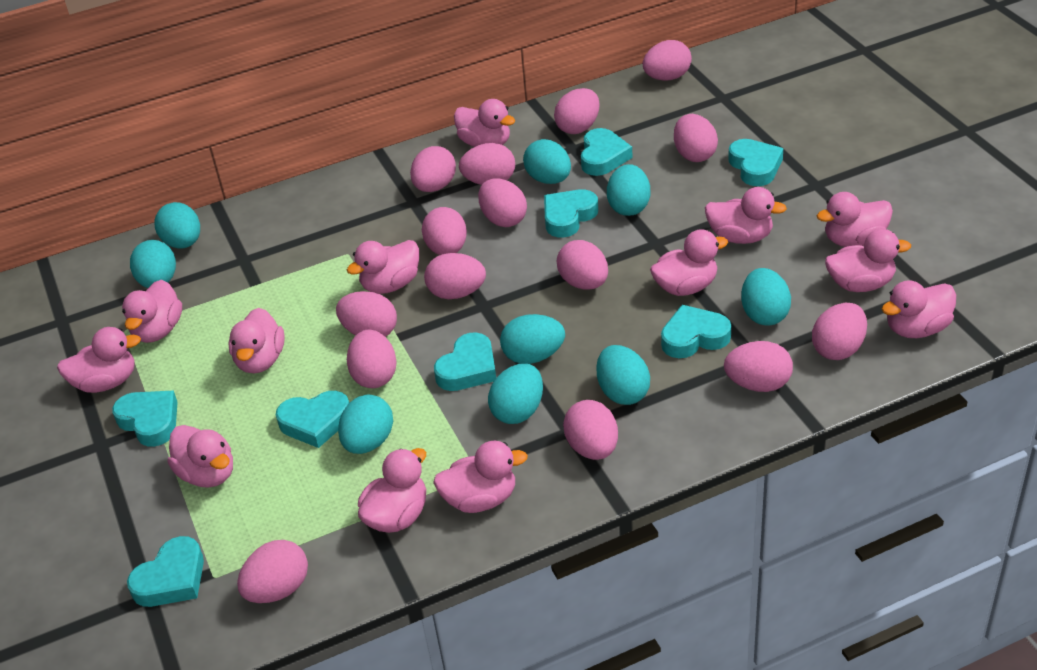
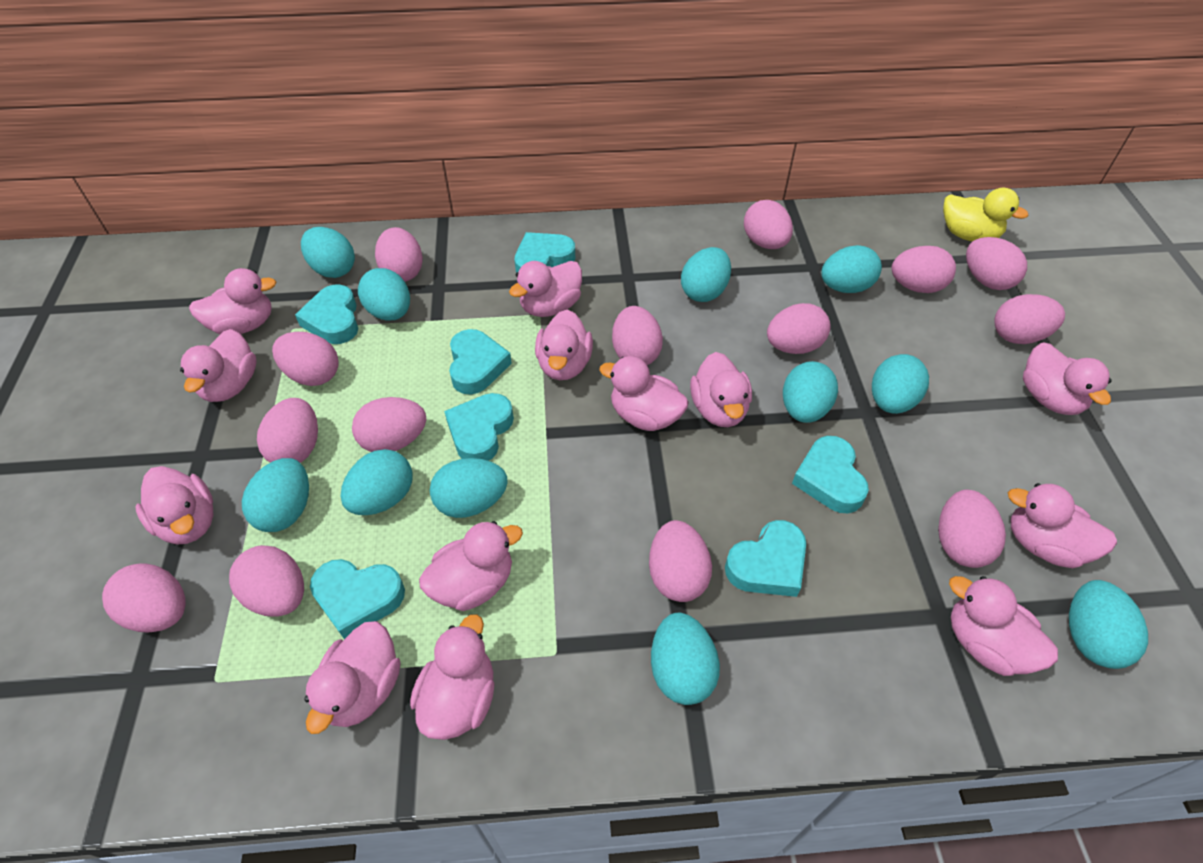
pink egg: 15 -> 14
turquoise egg: 9 -> 11
turquoise heart: 8 -> 7
yellow duck: 0 -> 1

